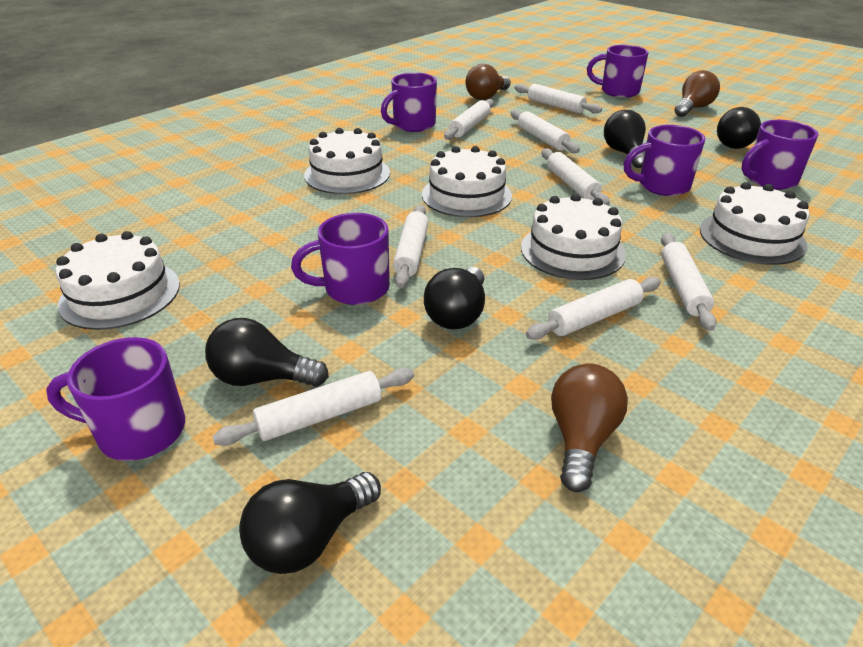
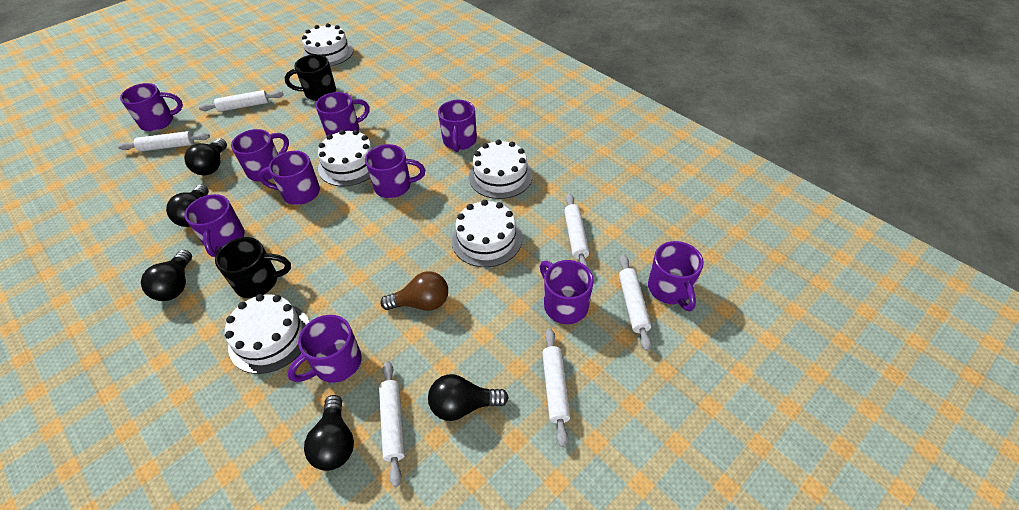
black mug: 0 -> 2
brown light bulb: 3 -> 1
purple mug: 6 -> 10
white rolling pin: 8 -> 6

